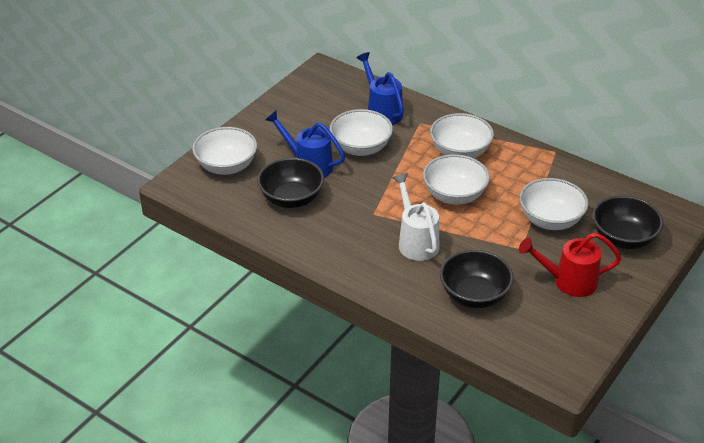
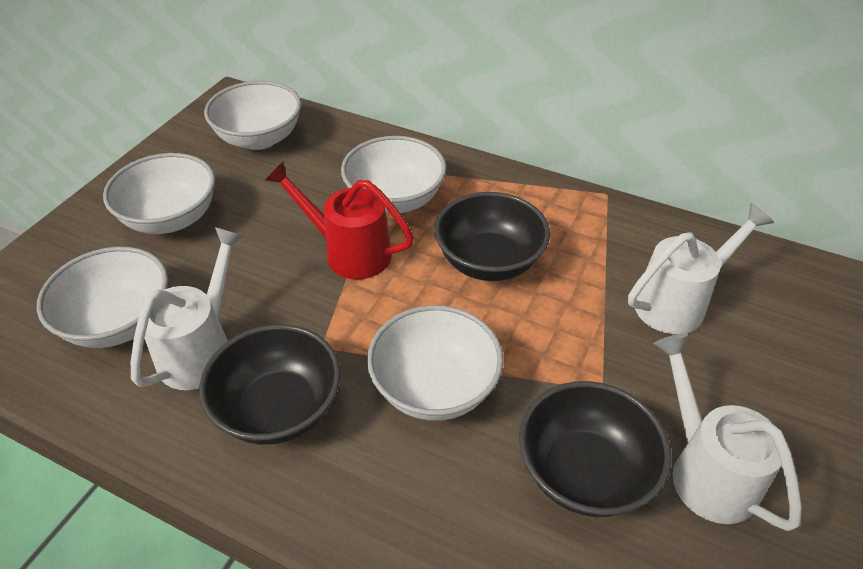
blue watering can: 2 -> 0
white watering can: 1 -> 3

